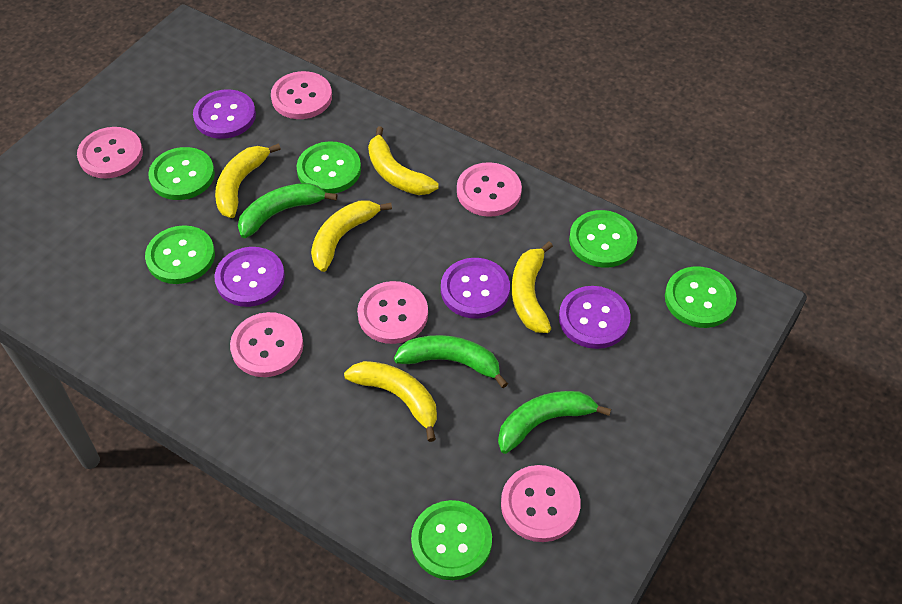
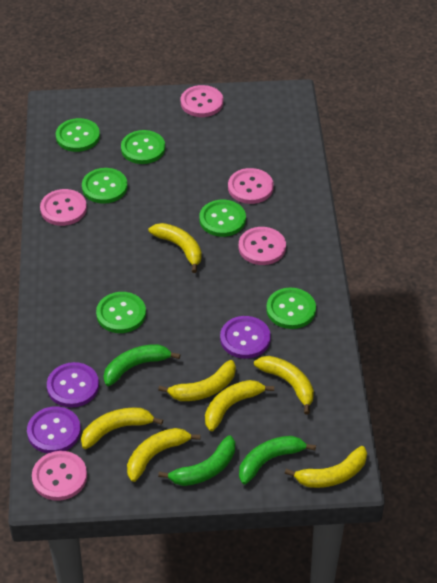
pink button: 6 -> 5
purple button: 4 -> 3
yellow banana: 5 -> 7

